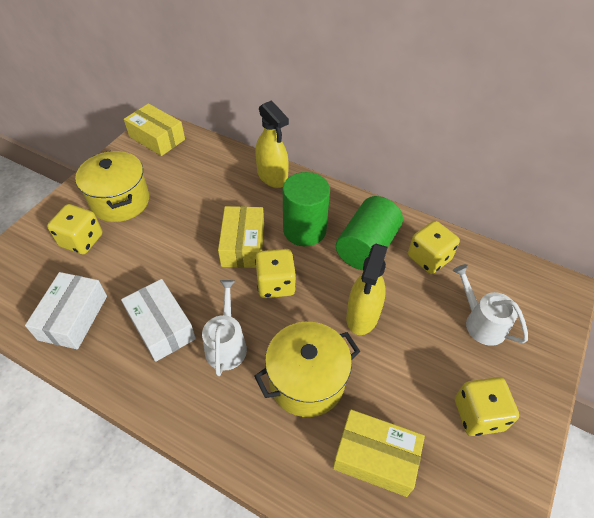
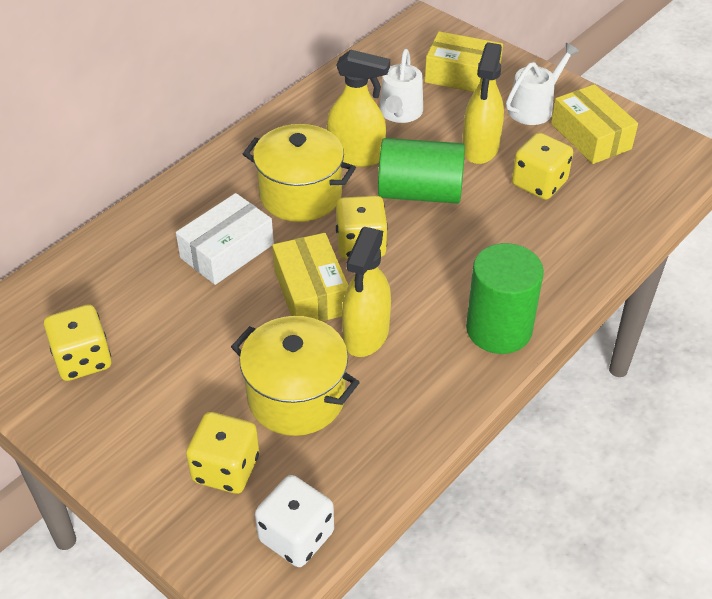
white box: 2 -> 1
white dice: 0 -> 1
yellow spray bottle: 2 -> 3

